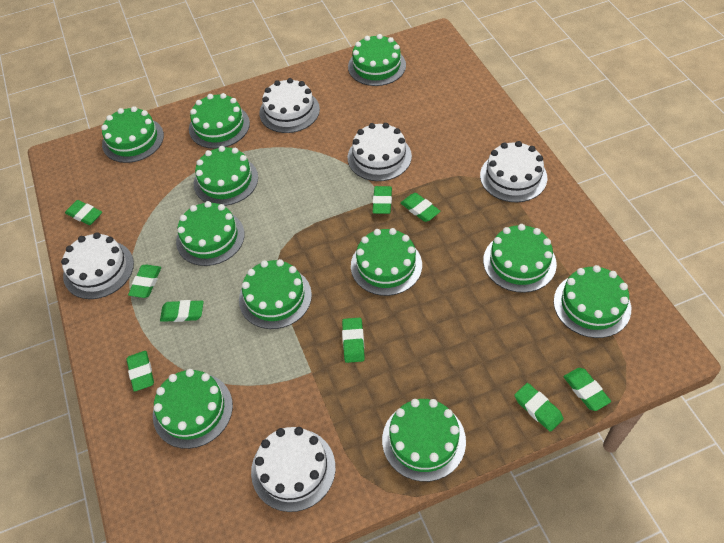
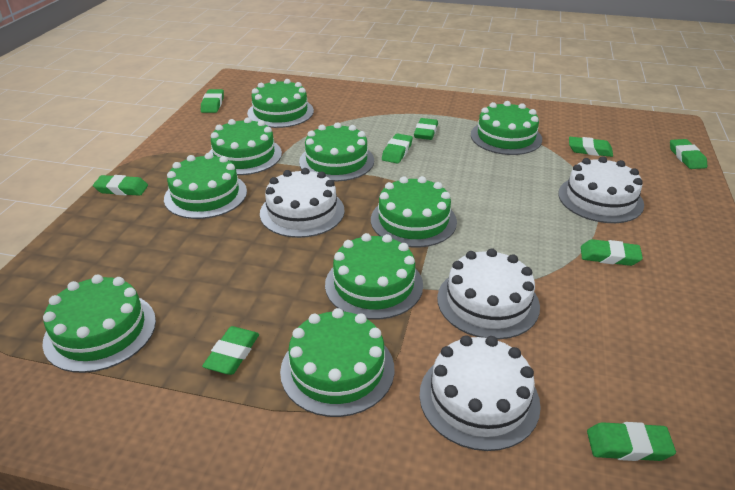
green cake: 11 -> 9
white cake: 5 -> 4

